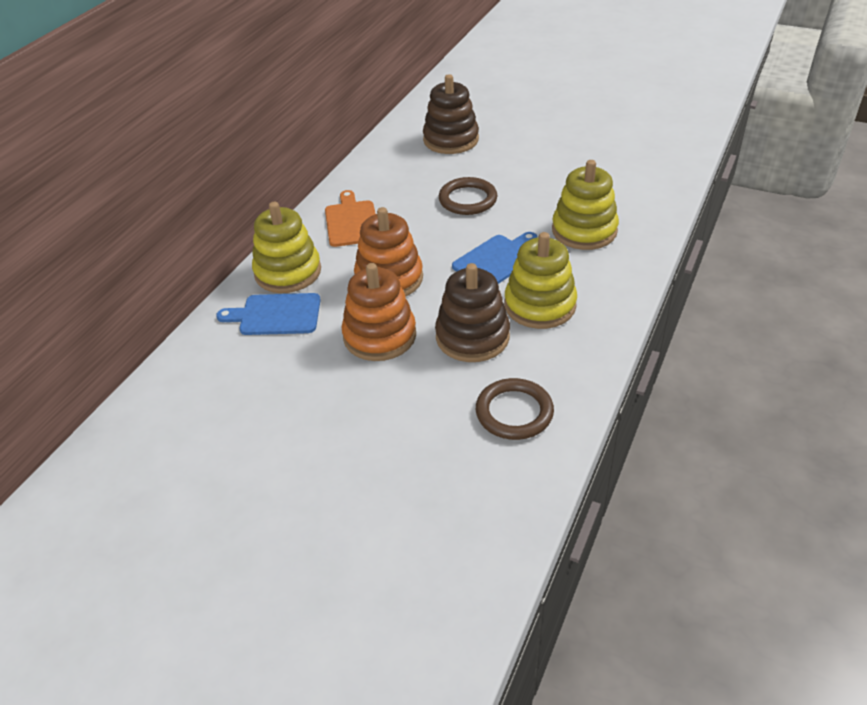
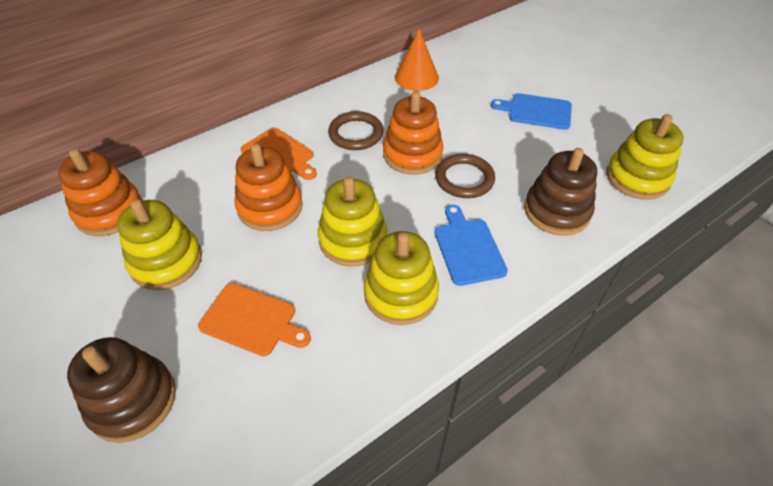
orange cone: 0 -> 1
orange cutting board: 1 -> 2
orange stacking toy: 2 -> 3
yellow stacking toy: 3 -> 4

